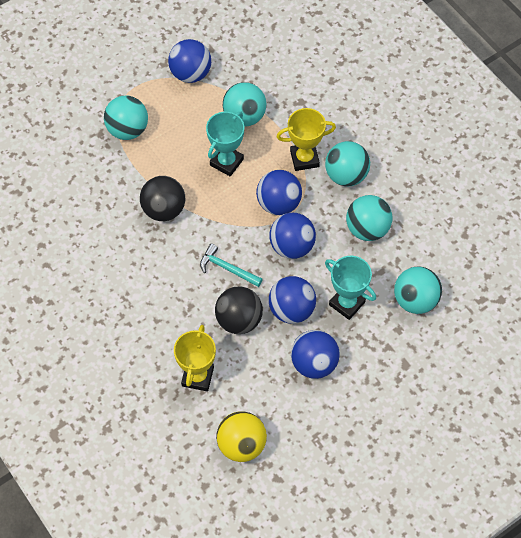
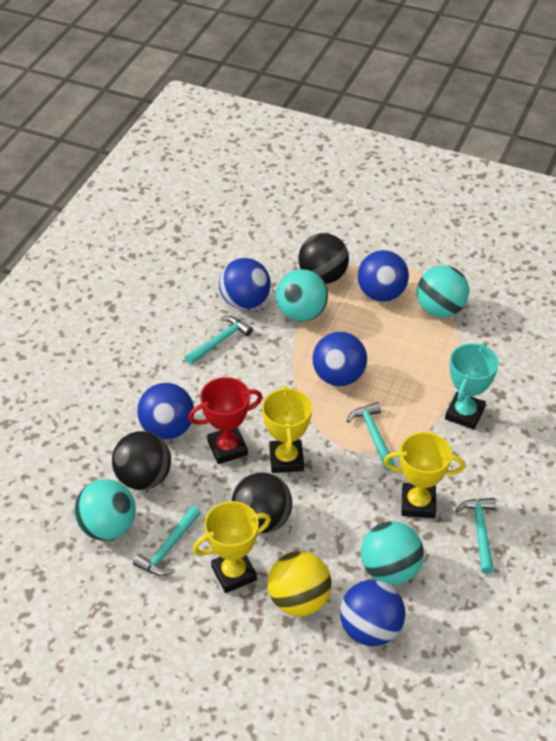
black ball: 2 -> 3
red trophy: 0 -> 1
turquoise ball: 5 -> 4
turquoise hammer: 1 -> 4
turquoise trophy: 2 -> 1
yellow trophy: 2 -> 3

